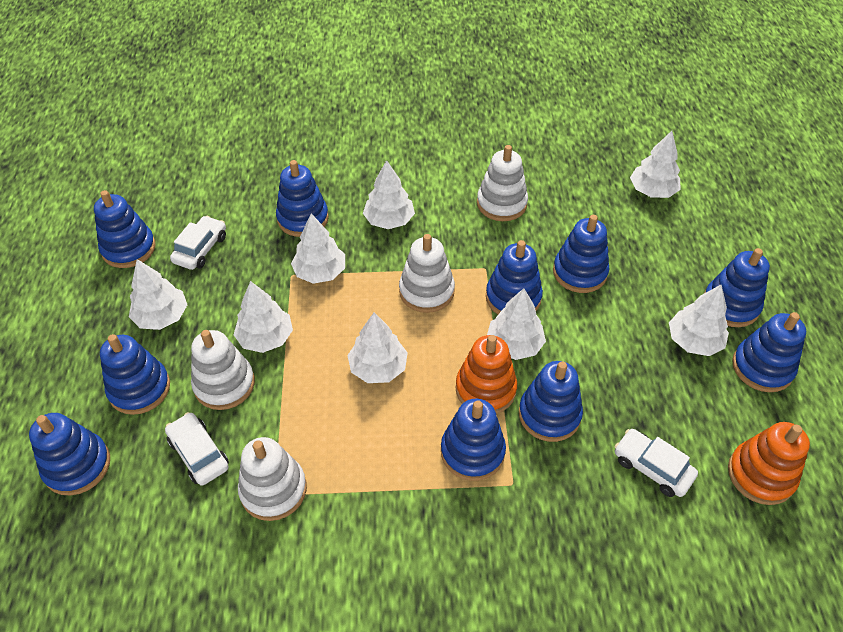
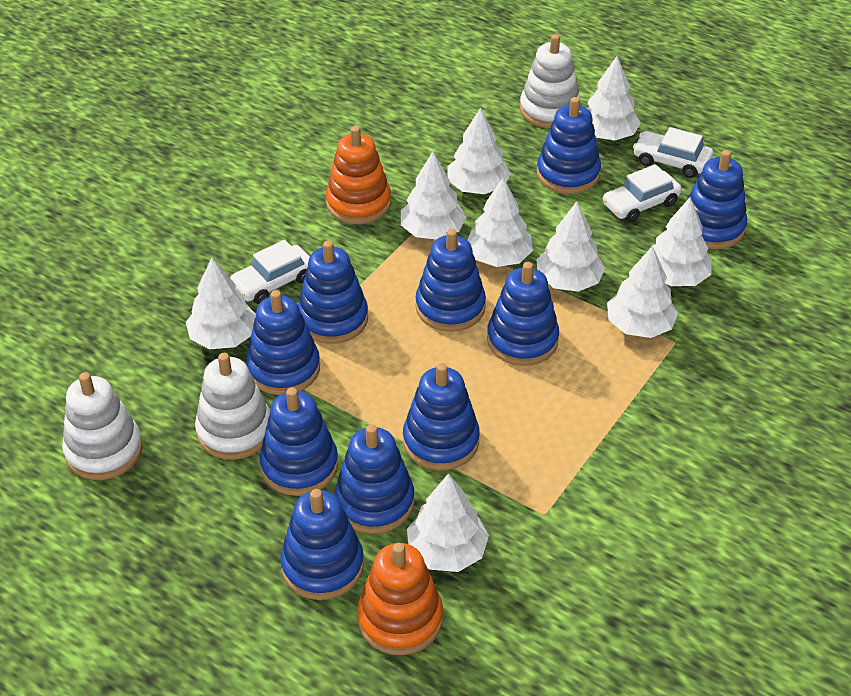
white stacking toy: 4 -> 3
white tree: 8 -> 9

